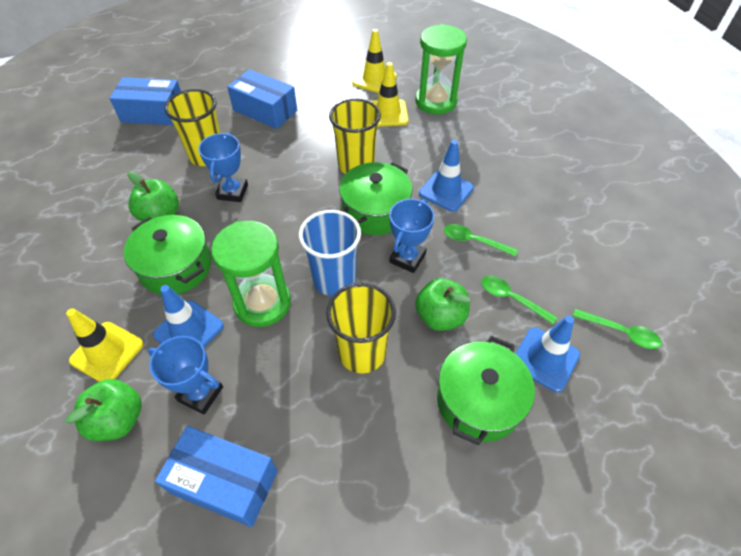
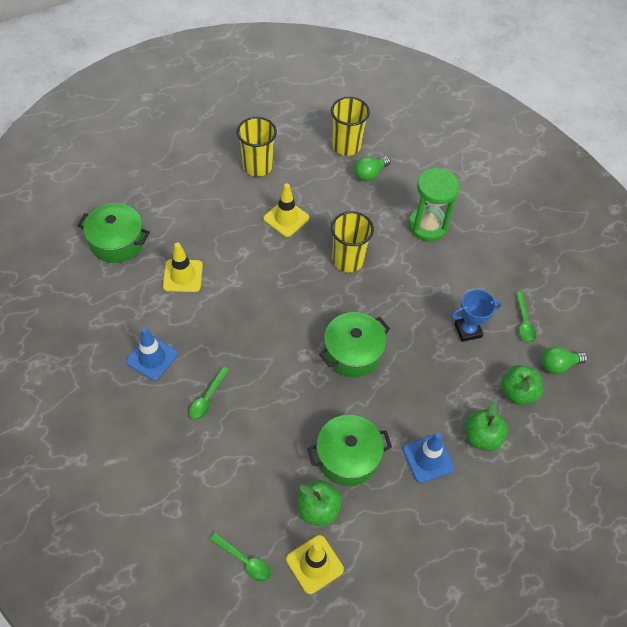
blue box: 3 -> 0
blue cup: 1 -> 0
blue traffic cone: 3 -> 2
blue trophy: 3 -> 1
green hourglass: 2 -> 1
green light bulb: 0 -> 2

